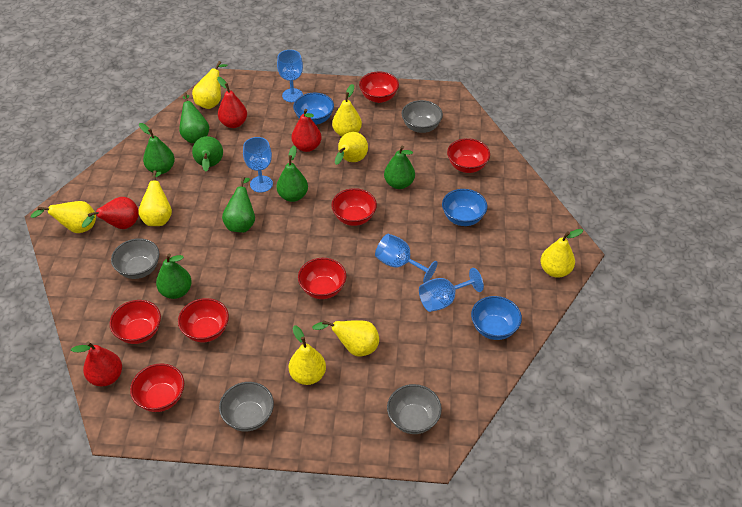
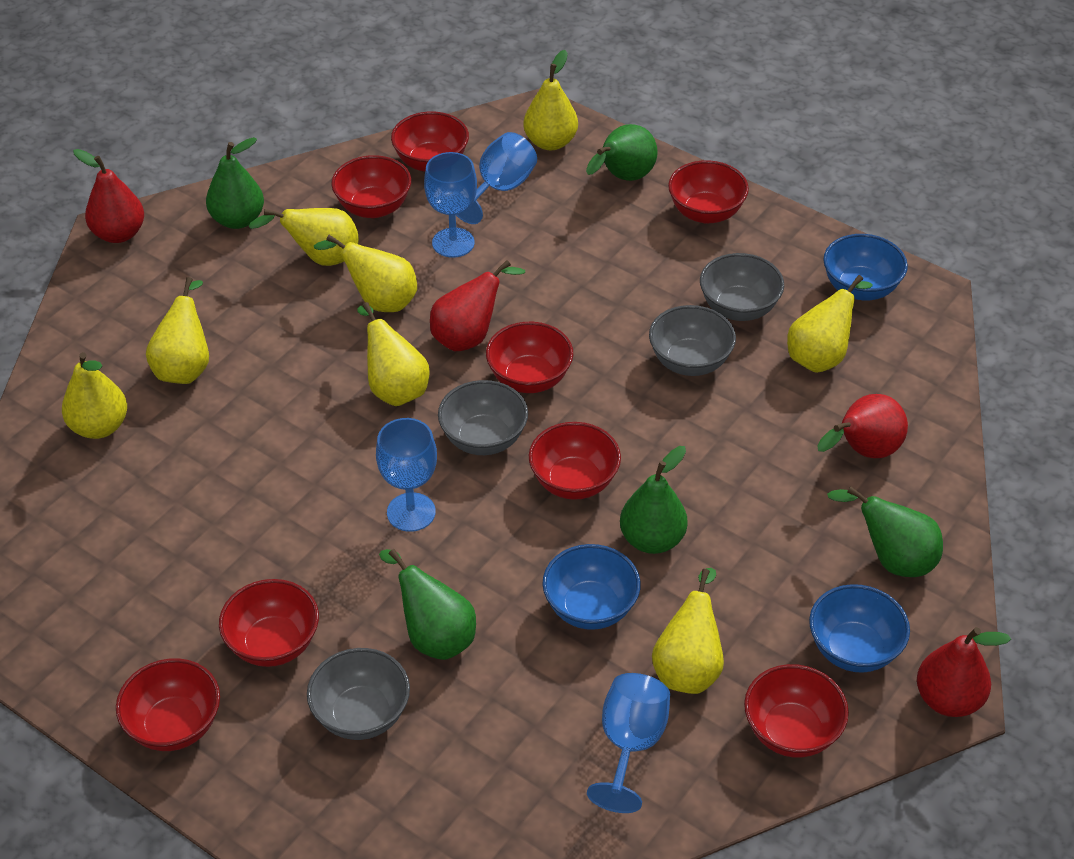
green pear: 7 -> 5
red bowl: 7 -> 8

